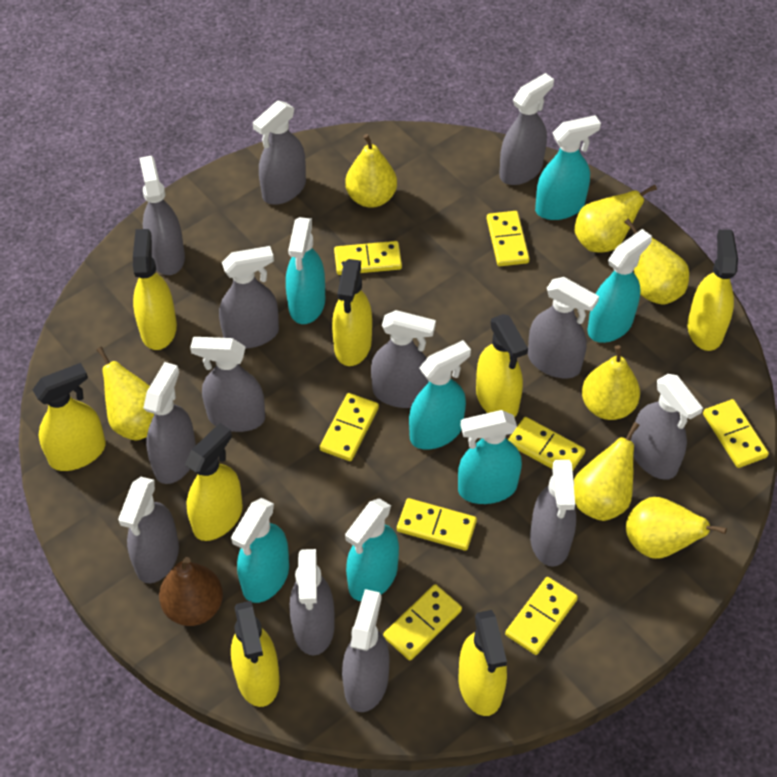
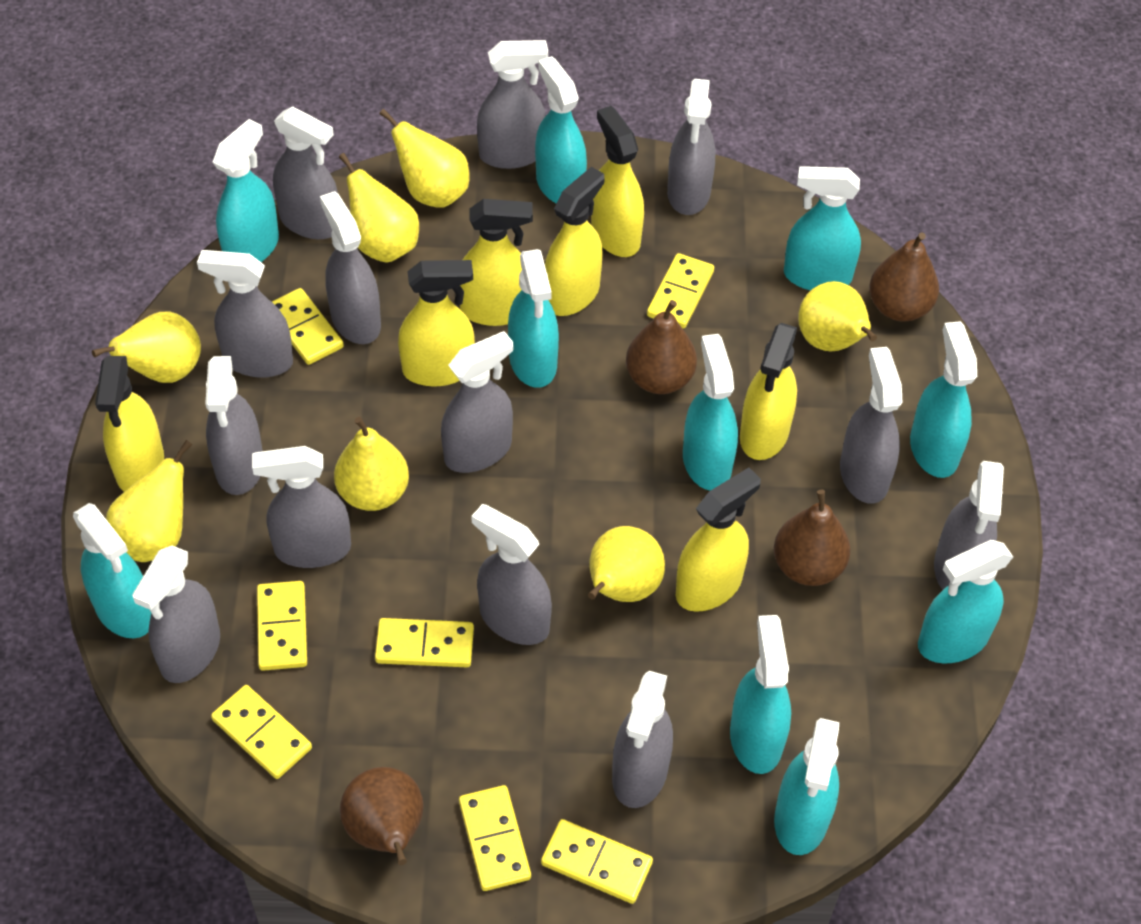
brown pear: 1 -> 4
turquoise spray bottle: 7 -> 10
yellow domino: 8 -> 7
yellow spray bottle: 8 -> 7

